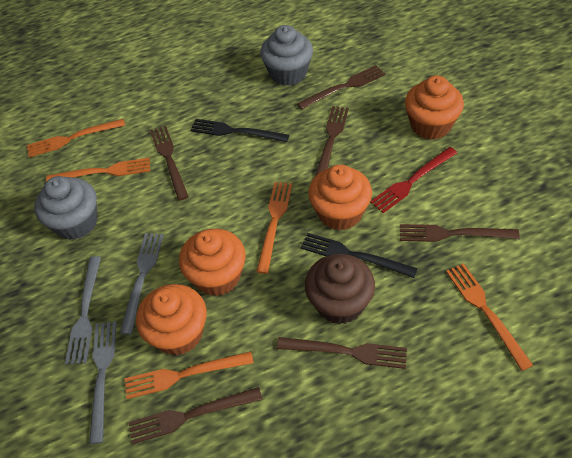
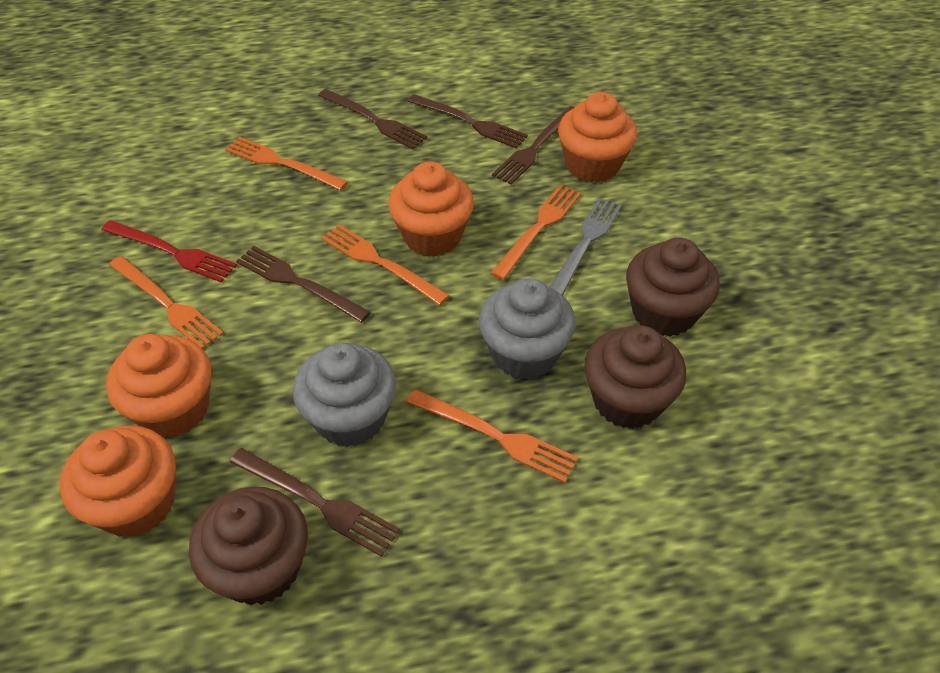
black fork: 2 -> 0
brown cupcake: 1 -> 3
brown fork: 6 -> 5
grey fork: 3 -> 1

